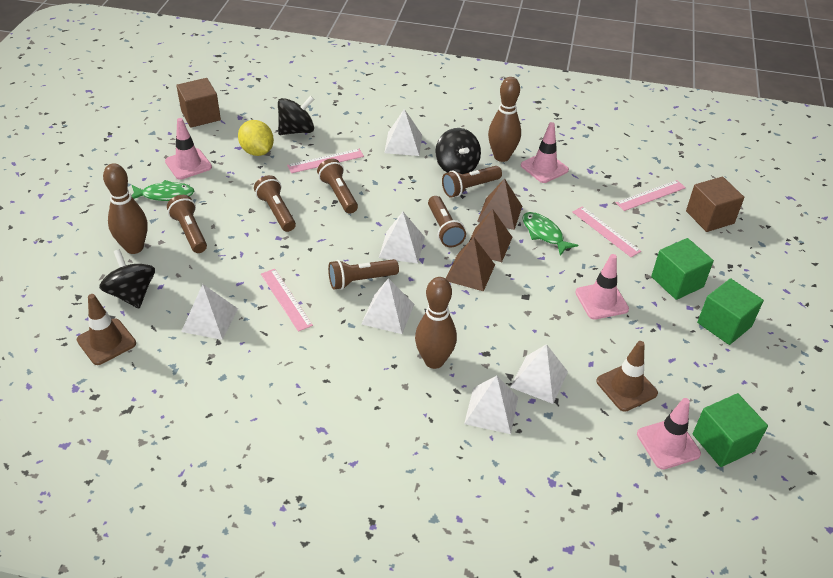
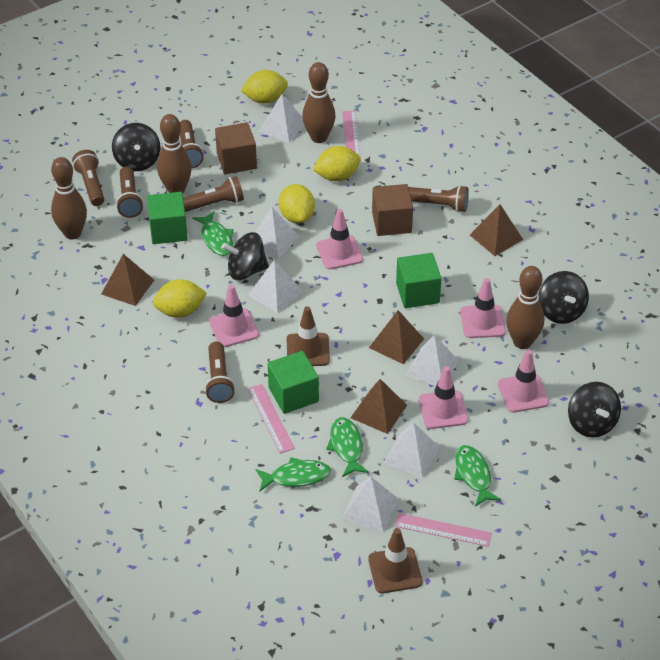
black spinning top: 3 -> 4
brown bowling pin: 3 -> 4
brown pyramid: 3 -> 4
green fish: 2 -> 4
pink ruler: 4 -> 3
pink traffic cone: 4 -> 5
yellow lemon: 1 -> 4

